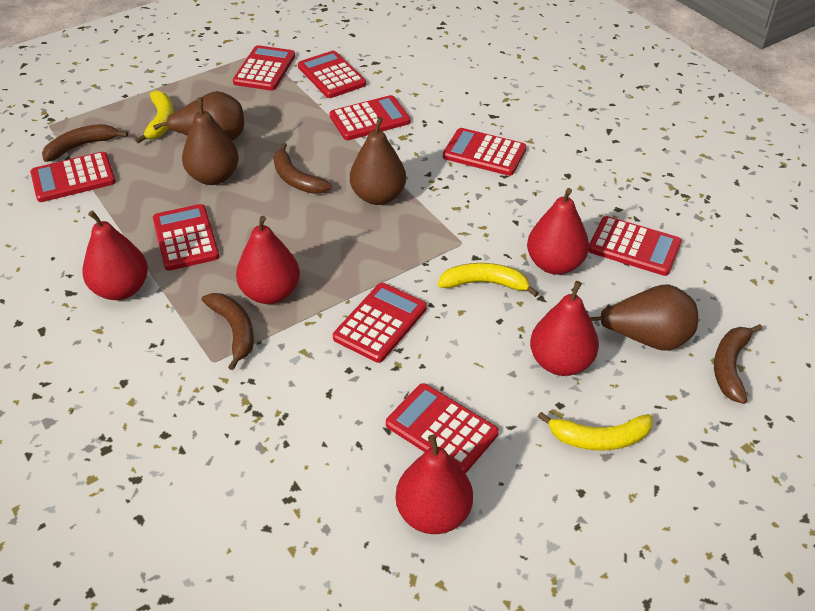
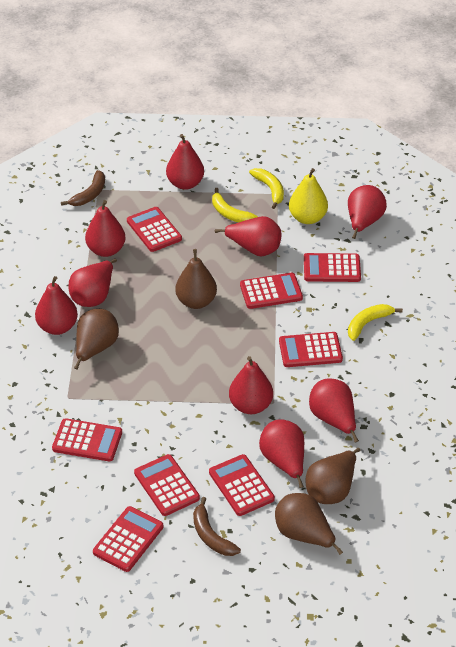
brown banana: 4 -> 2
red calculator: 9 -> 8
red pear: 5 -> 9
yellow pear: 0 -> 1

